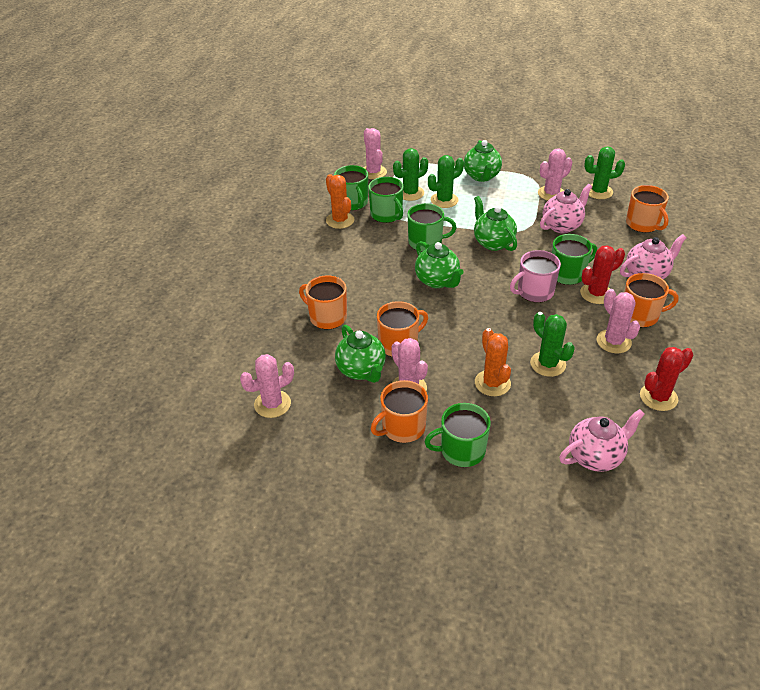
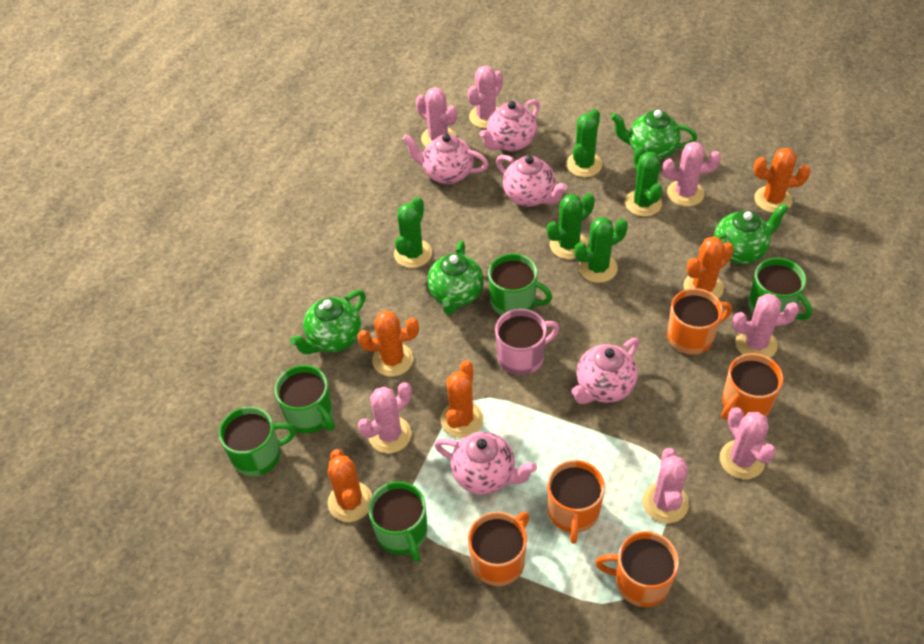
green cactus: 4 -> 5
orange cactus: 2 -> 5
pink cactus: 5 -> 7
pink teapot: 3 -> 5
red cactus: 2 -> 0

